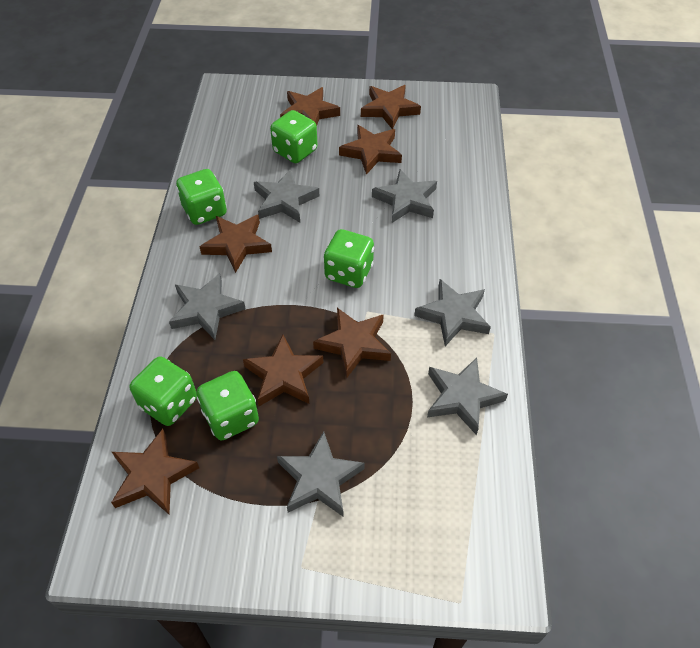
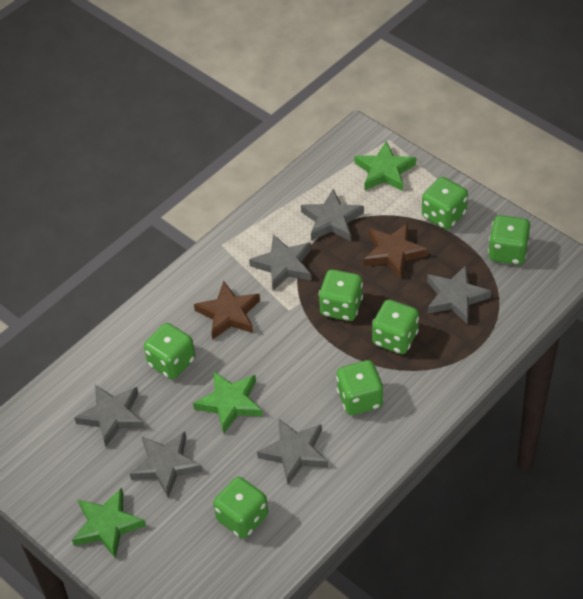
brown star: 7 -> 2
green dice: 5 -> 7
green star: 0 -> 3

